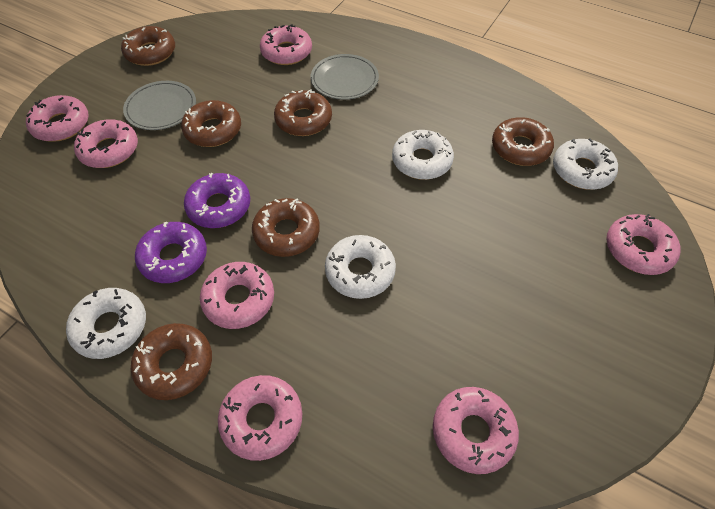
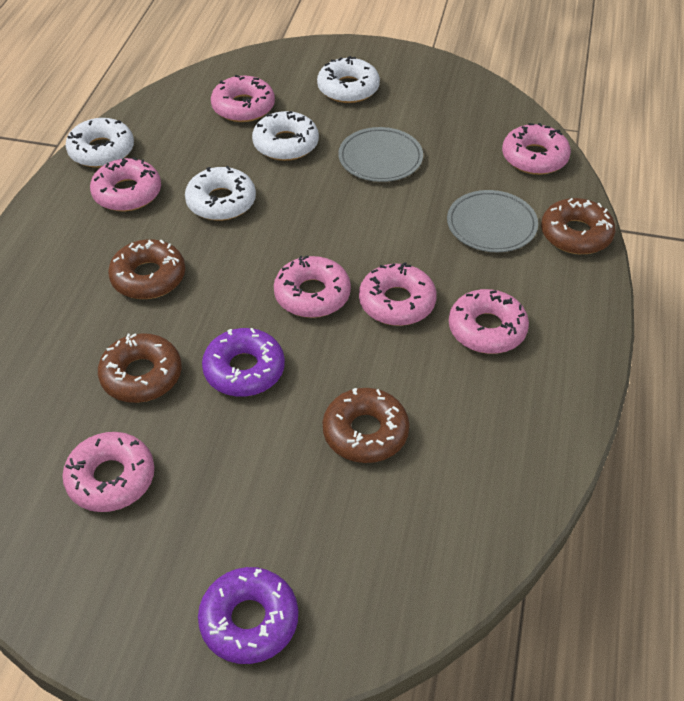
brown donut: 6 -> 4

